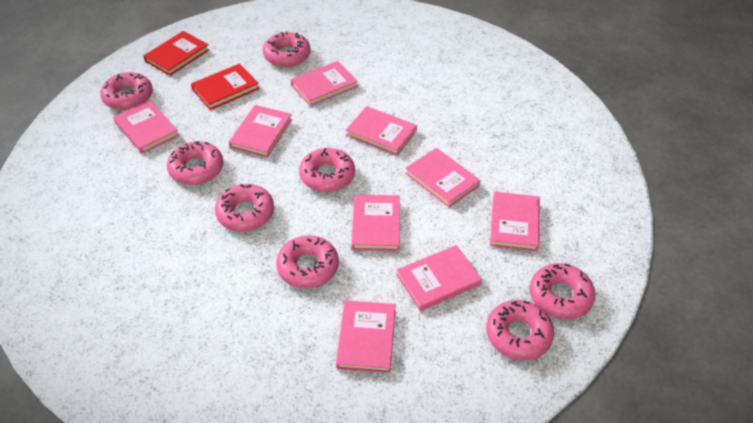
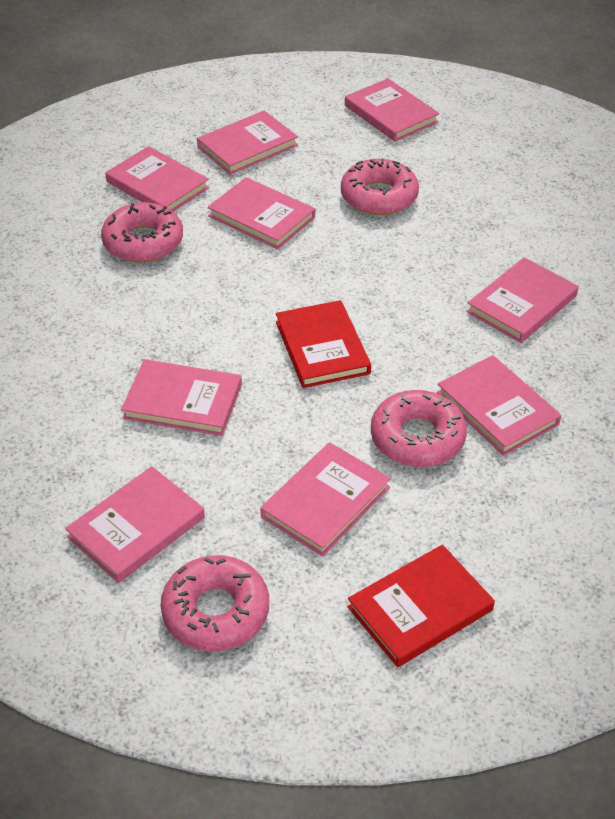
pink donut: 8 -> 4

